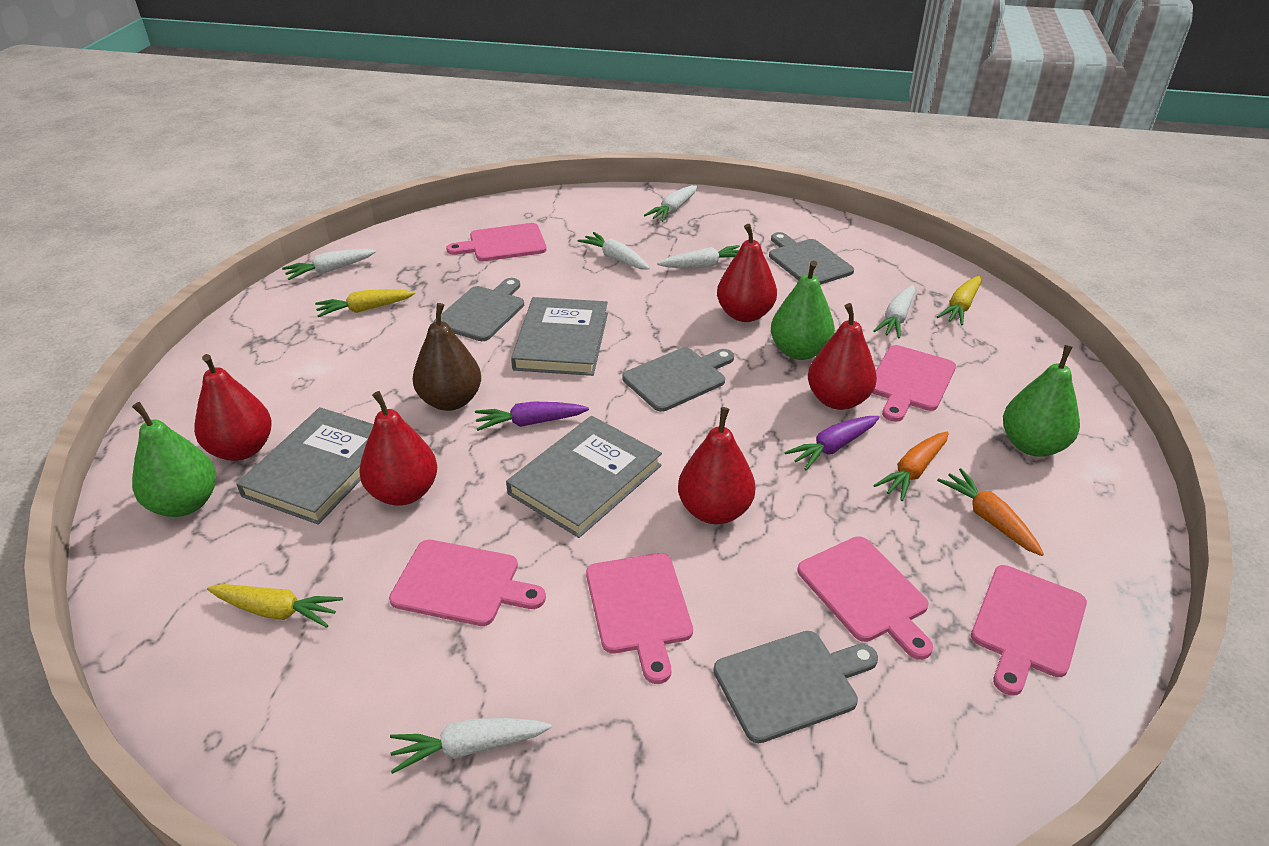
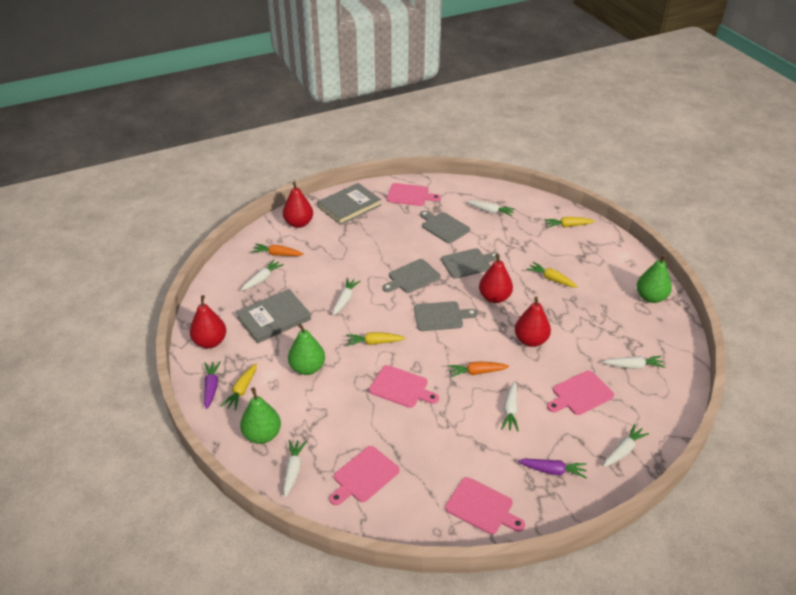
brown pear: 1 -> 0
grey book: 3 -> 2
pink cutting board: 6 -> 5
red pear: 5 -> 4
white carrot: 6 -> 7
yellow carrot: 3 -> 4

